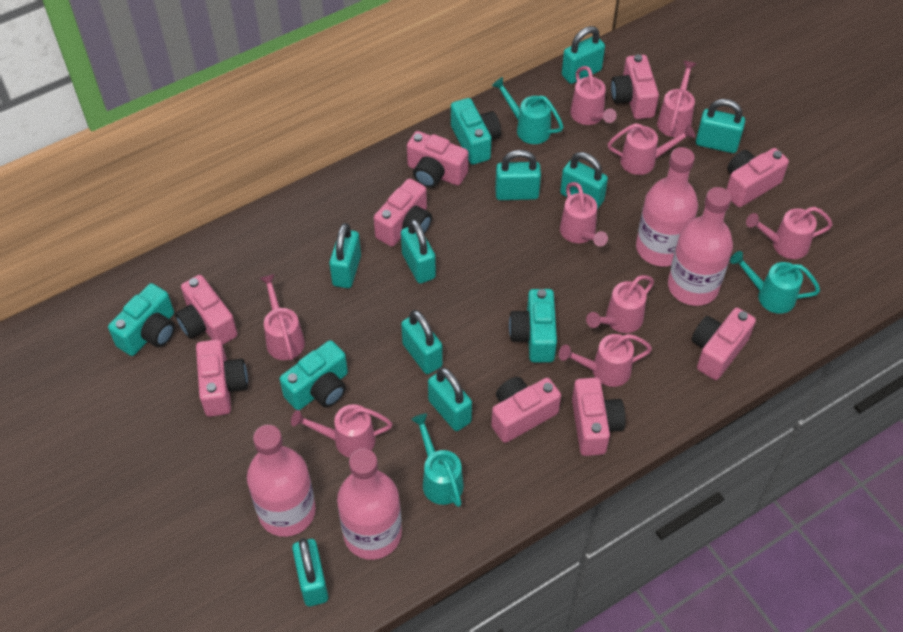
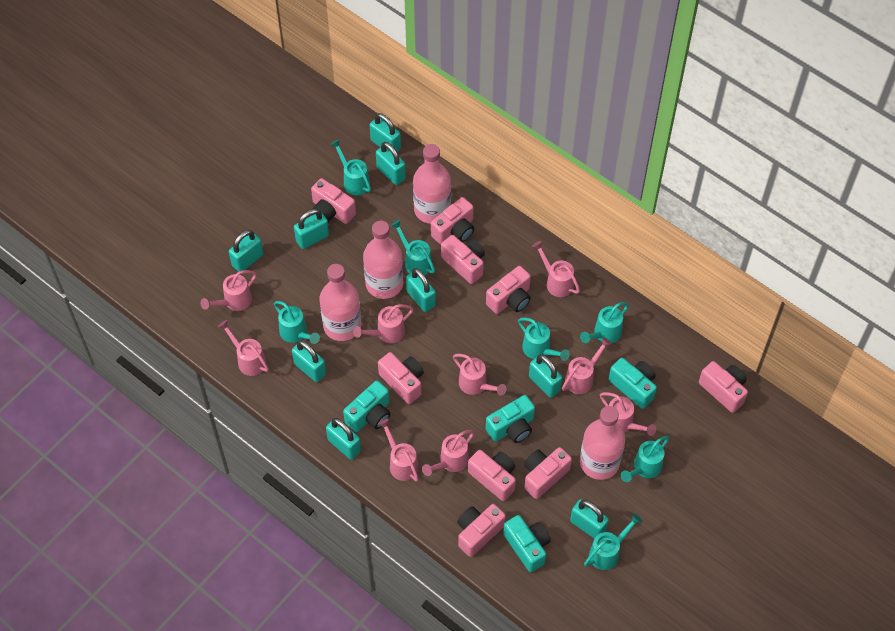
turquoise watering can: 3 -> 7

